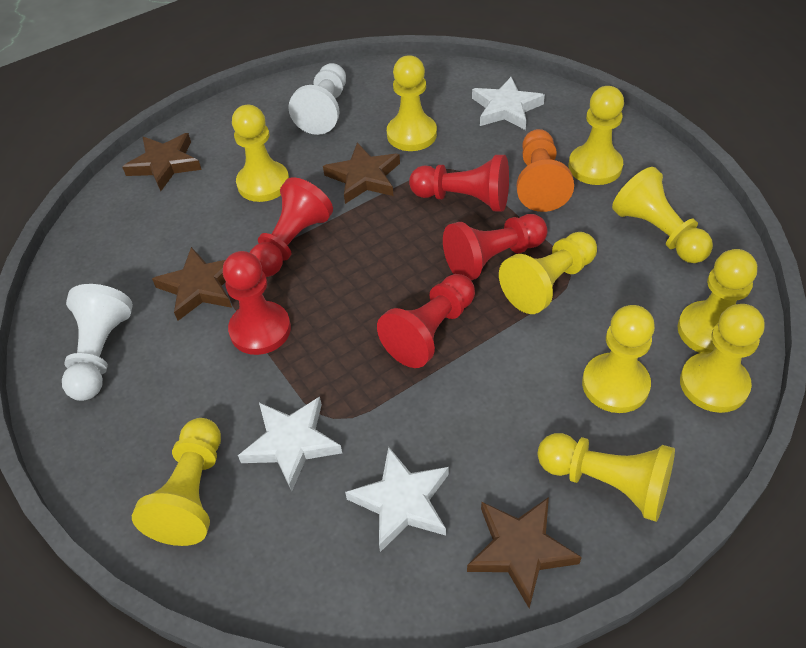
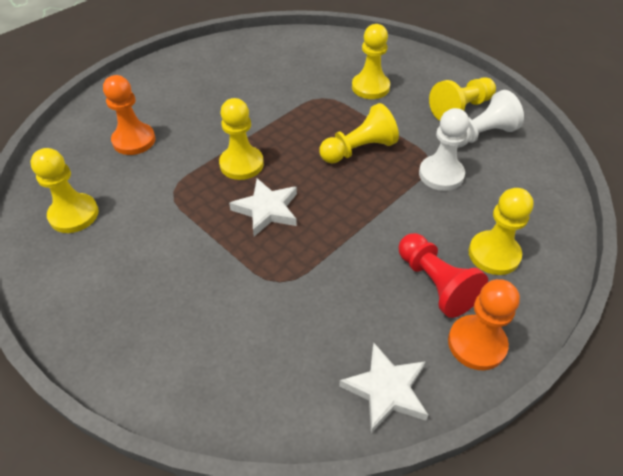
brown star: 4 -> 0
orange pawn: 1 -> 2
red pawn: 5 -> 1
white star: 3 -> 2
yellow pawn: 10 -> 6

